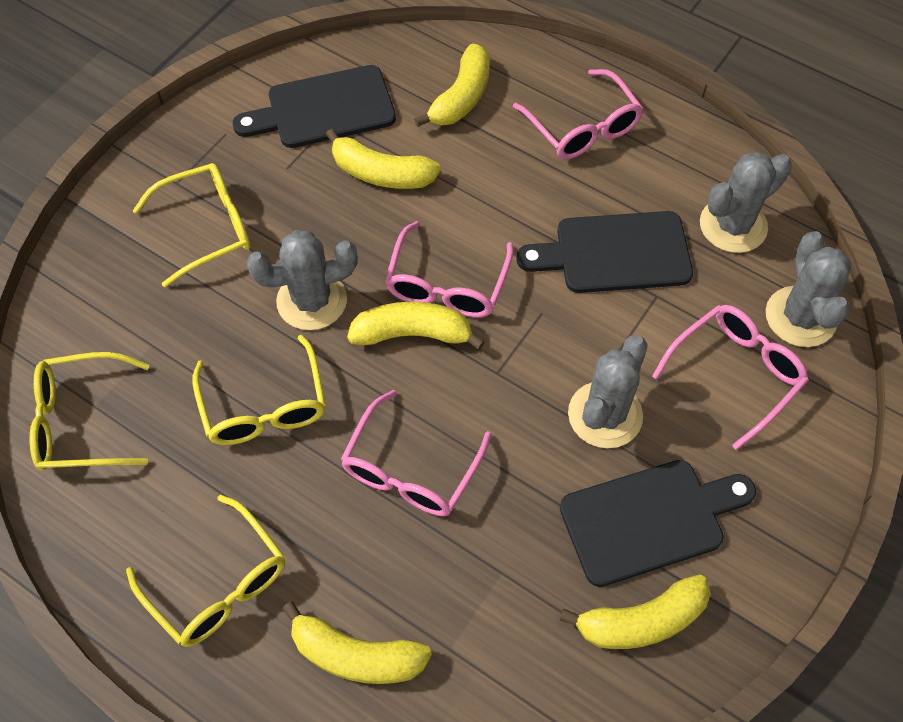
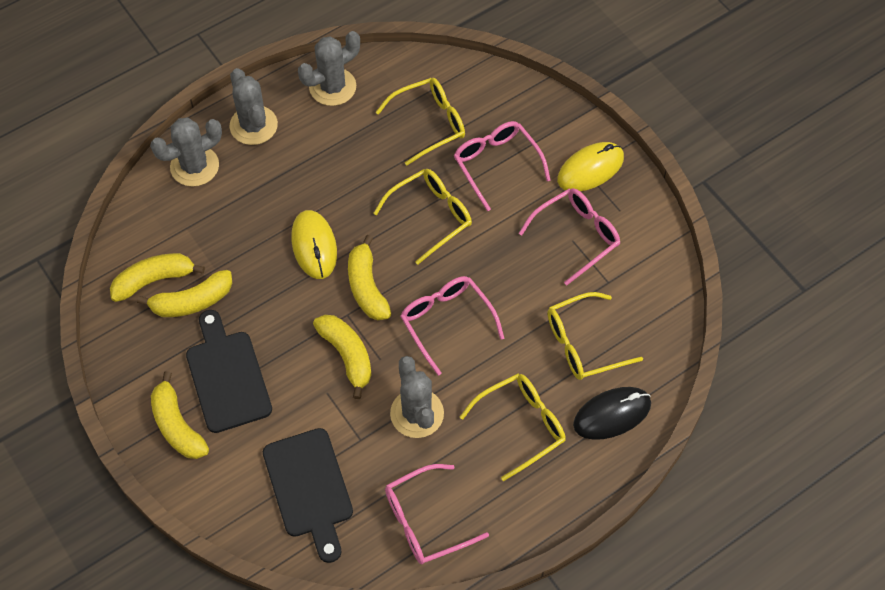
black cutting board: 3 -> 2
black mouse: 0 -> 1
yellow mouse: 0 -> 2

